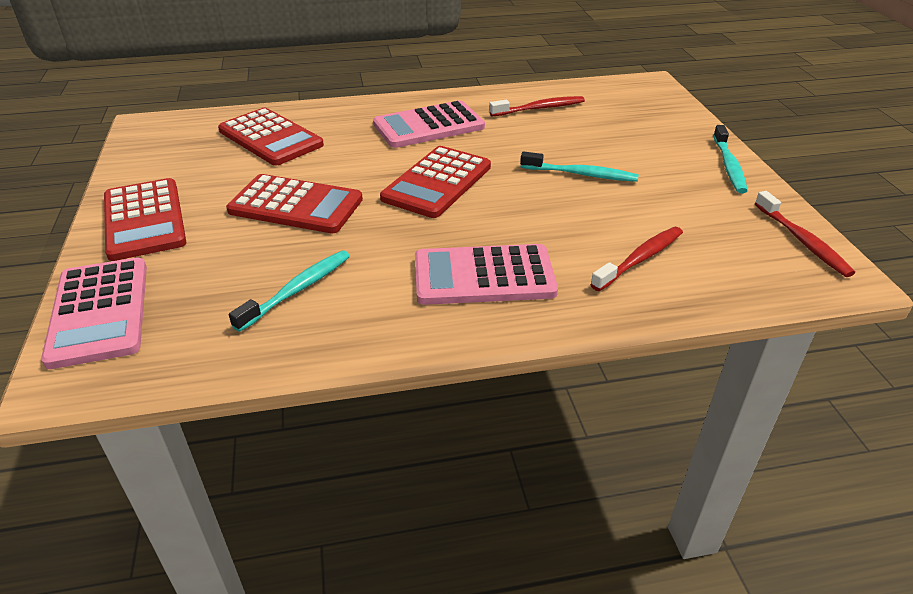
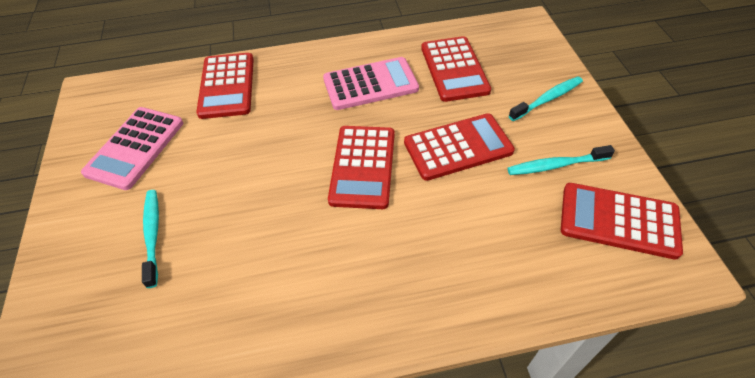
pink calculator: 3 -> 2
red calculator: 4 -> 5
red toothbrush: 3 -> 0

